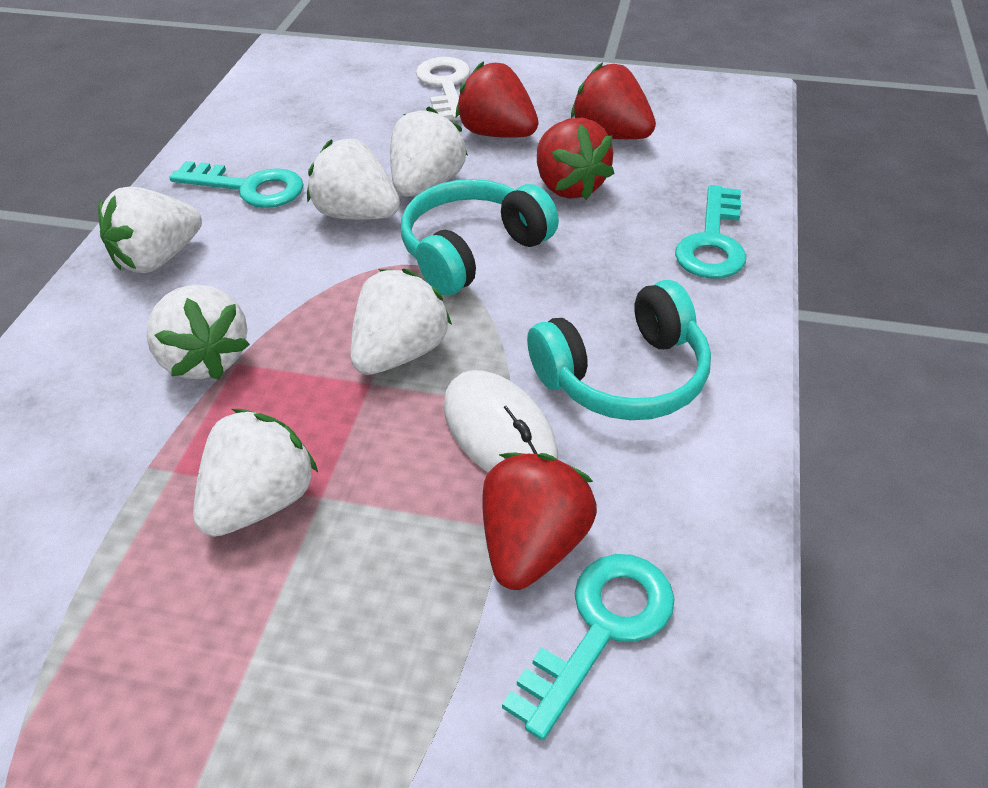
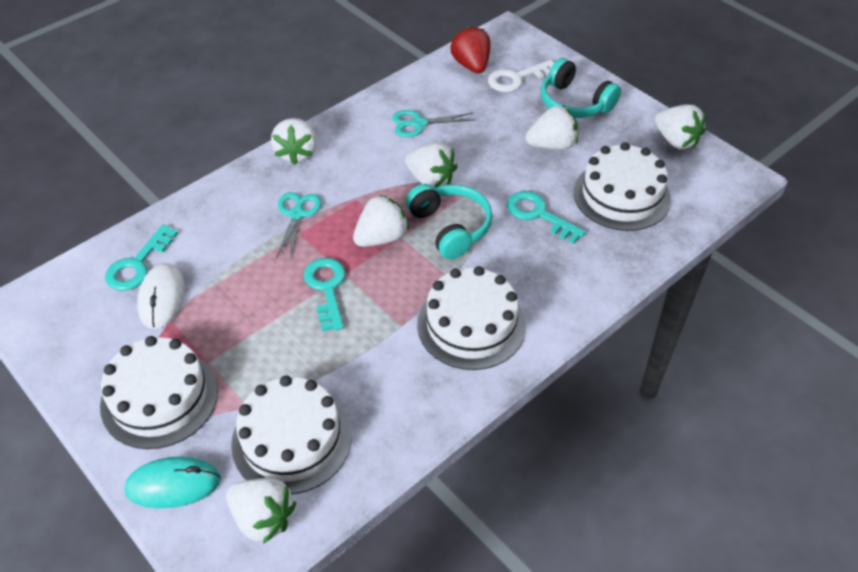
red strawberry: 4 -> 1
turquoise mouse: 0 -> 1
turquoise scissors: 0 -> 2
white cake: 0 -> 4

